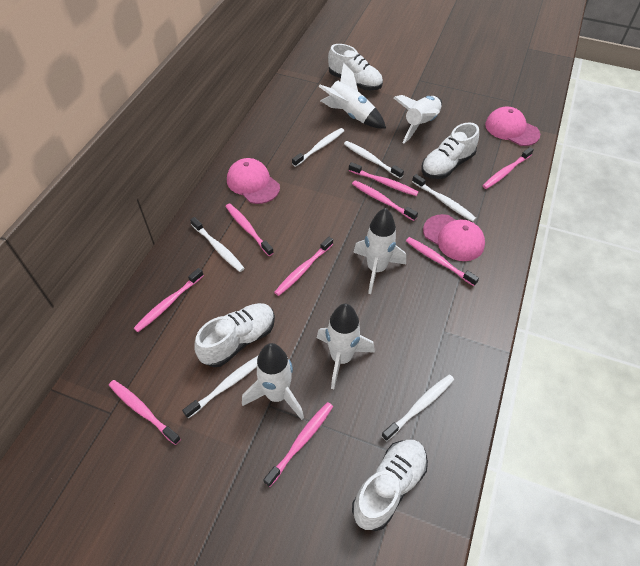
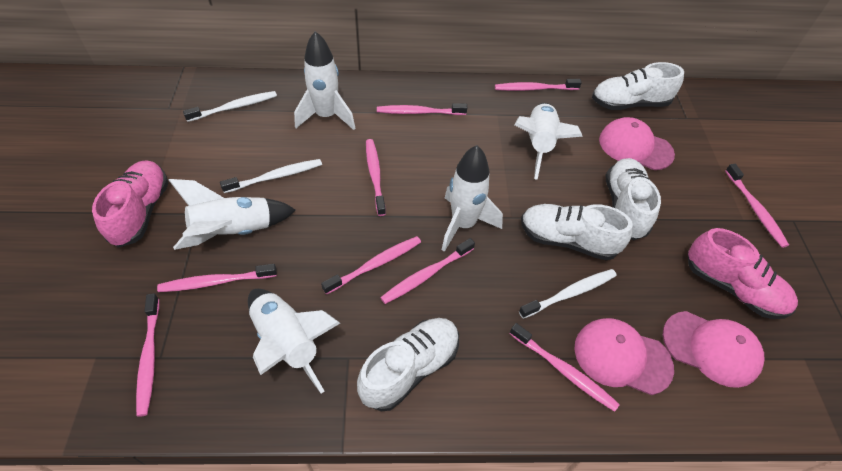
pink shoe: 0 -> 2
white toothbrush: 6 -> 3

